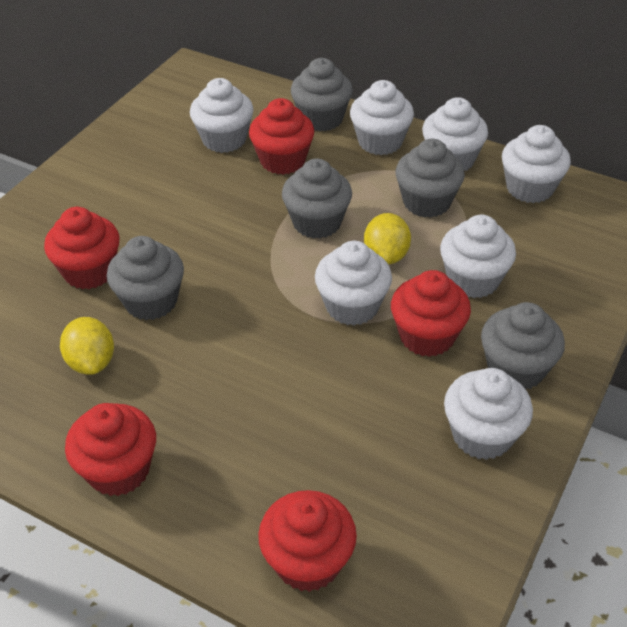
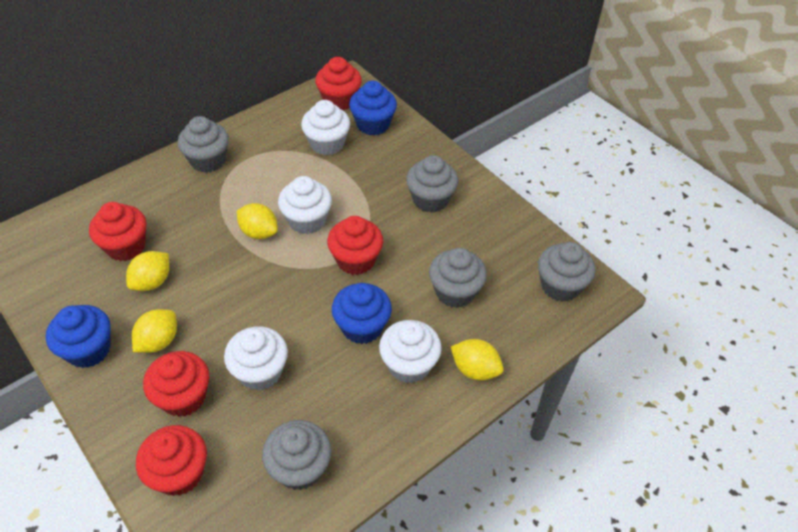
blue cupcake: 0 -> 3
white cupcake: 7 -> 4
yellow lemon: 2 -> 4

